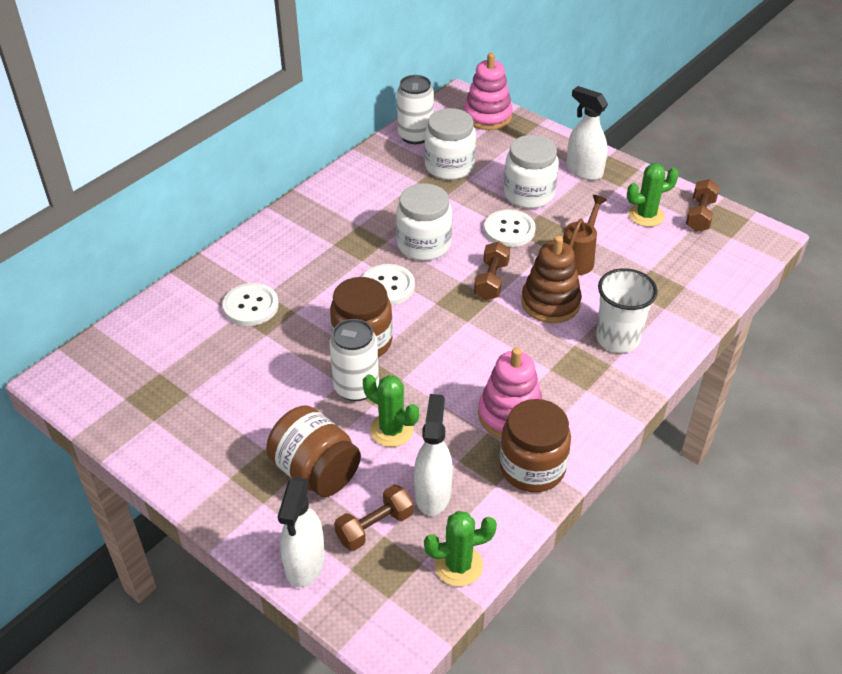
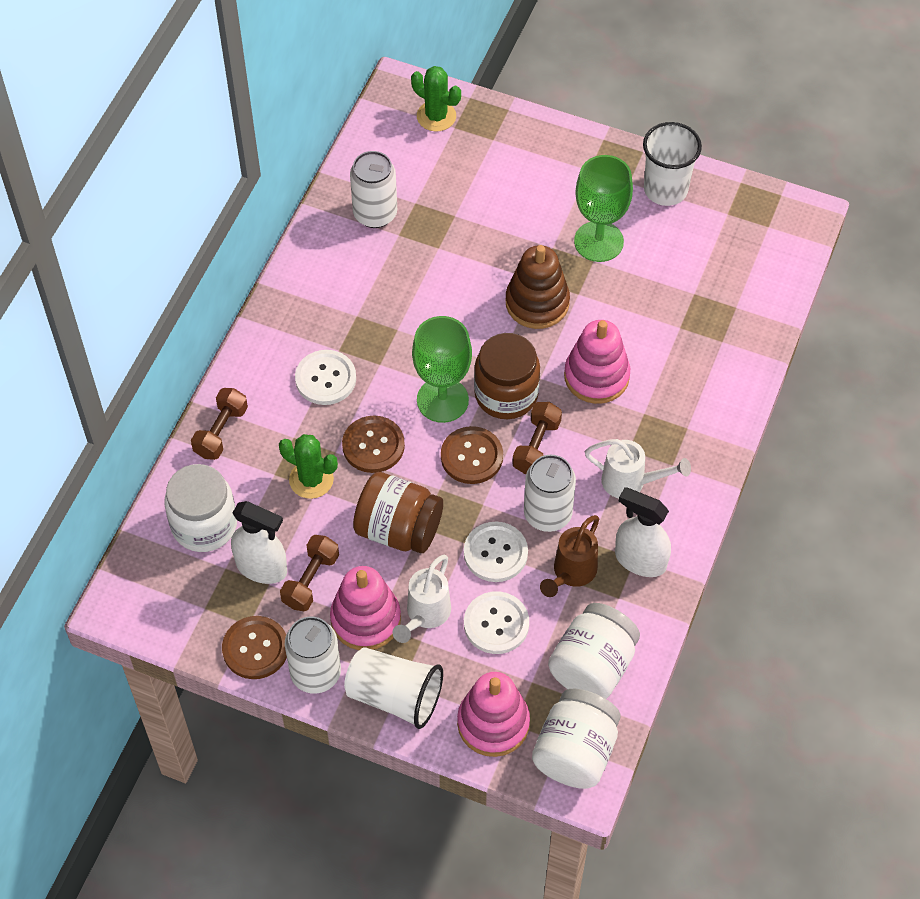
brown button: 0 -> 3
brown jar: 3 -> 2
green cactus: 3 -> 2
green goblet: 0 -> 2
pink stacking toy: 2 -> 3
white can: 2 -> 3
white cup: 1 -> 2
white spray bottle: 3 -> 2
white watering can: 0 -> 2

